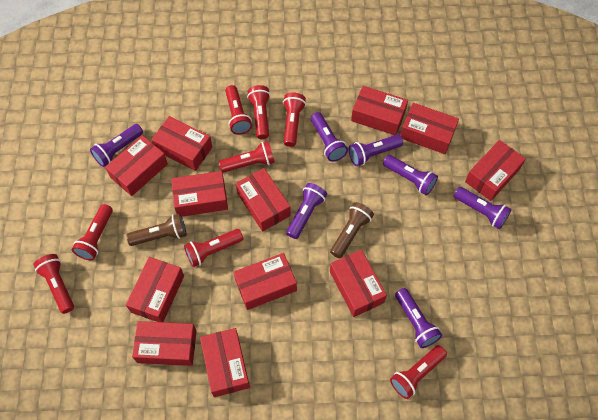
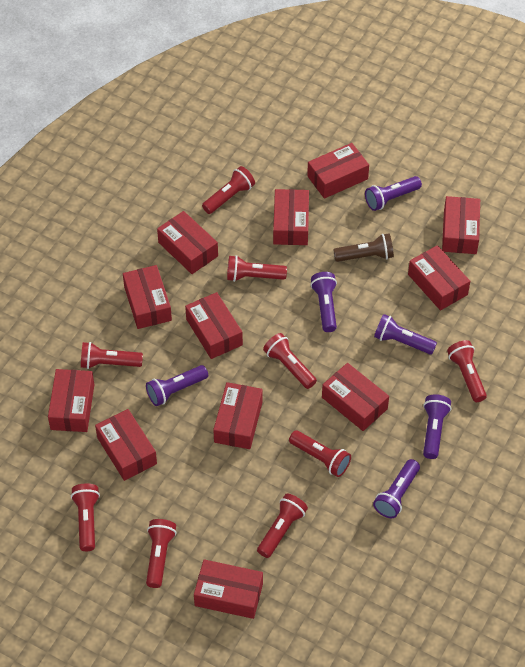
brown flashlight: 2 -> 1
purple flashlight: 7 -> 6
red flashlight: 8 -> 9

